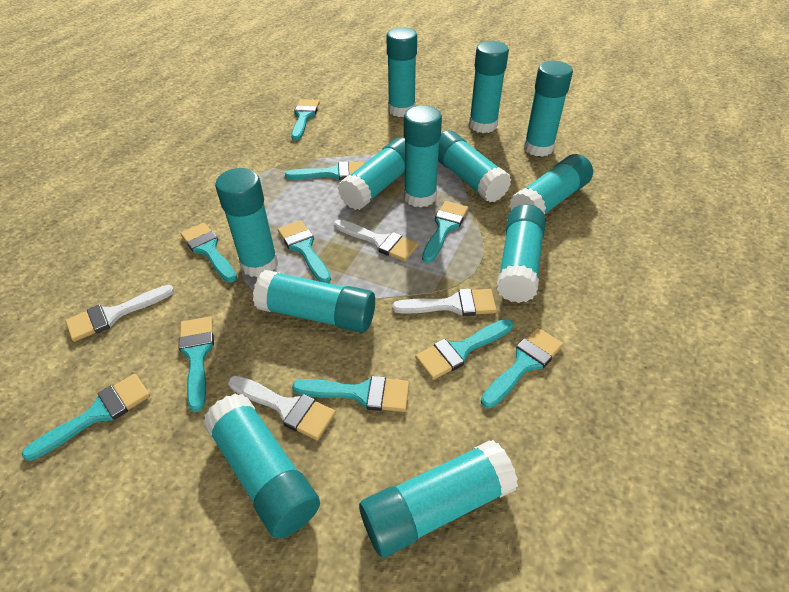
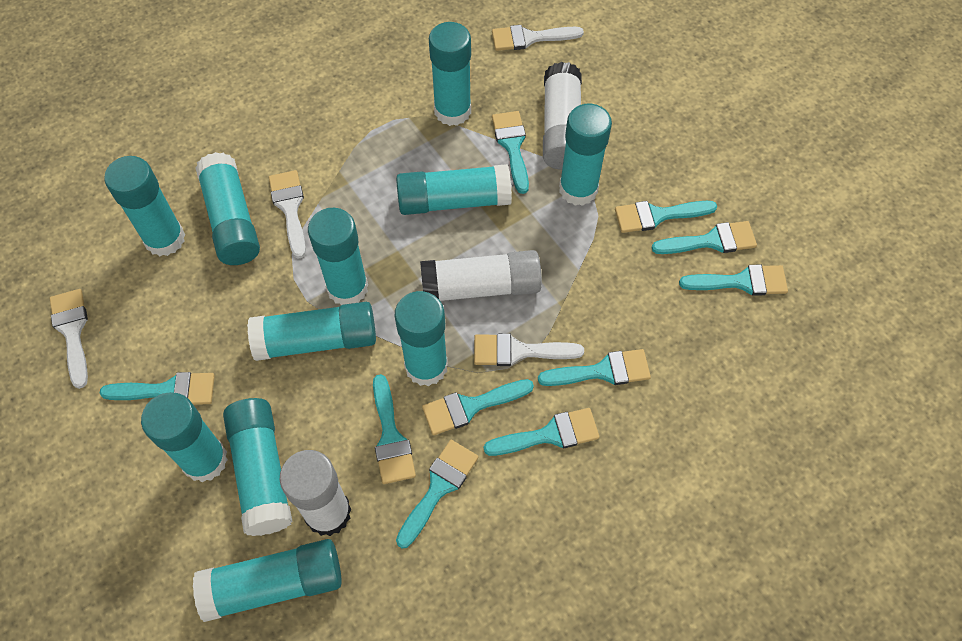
turquoise glue stick: 12 -> 11
white glue stick: 0 -> 3

